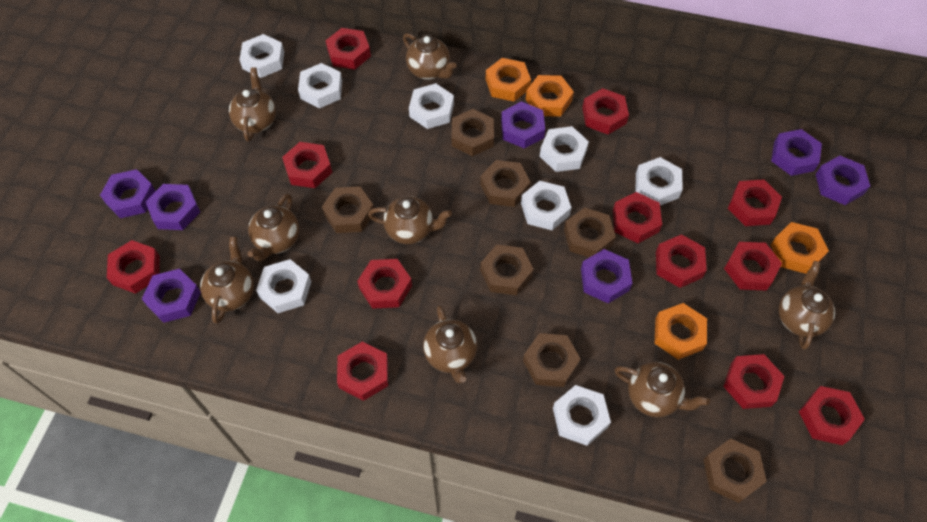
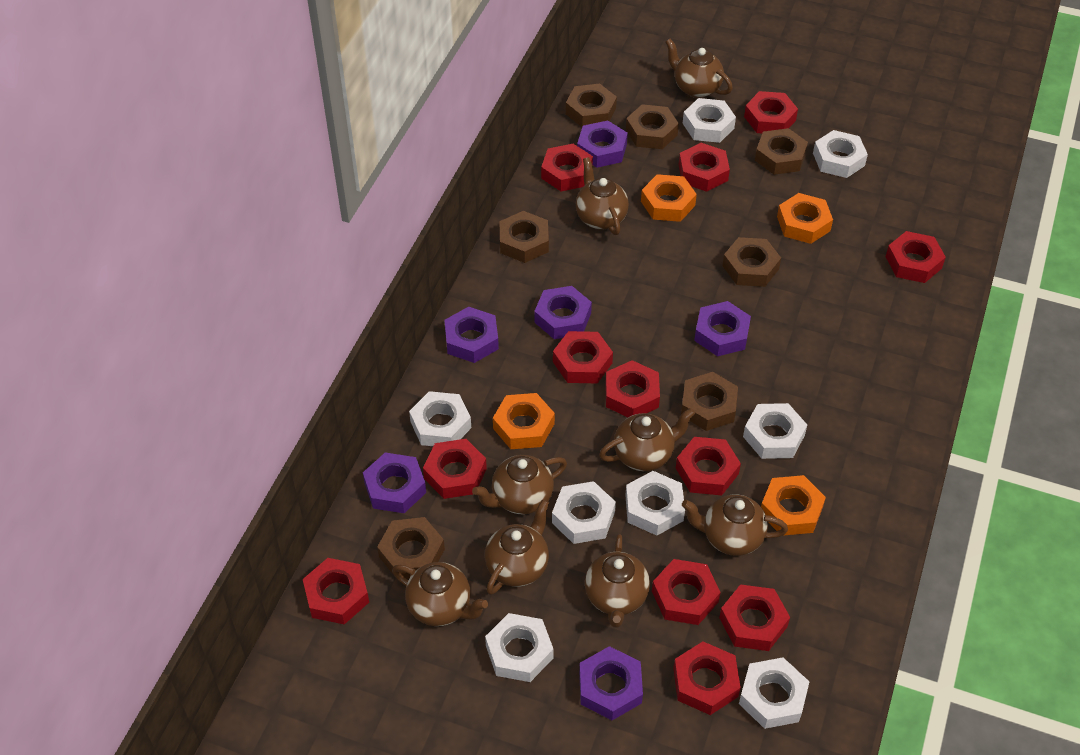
purple nut: 7 -> 6

